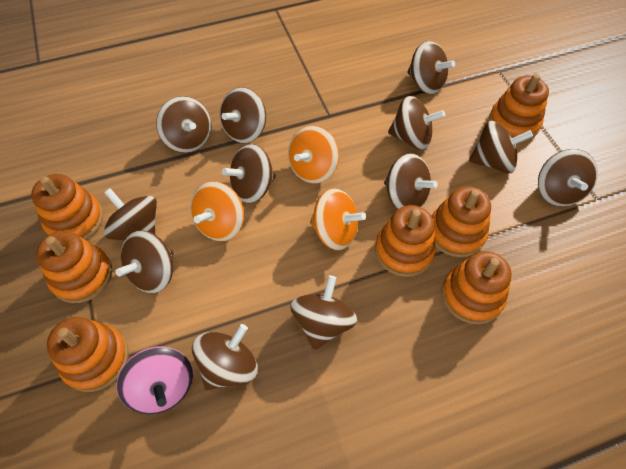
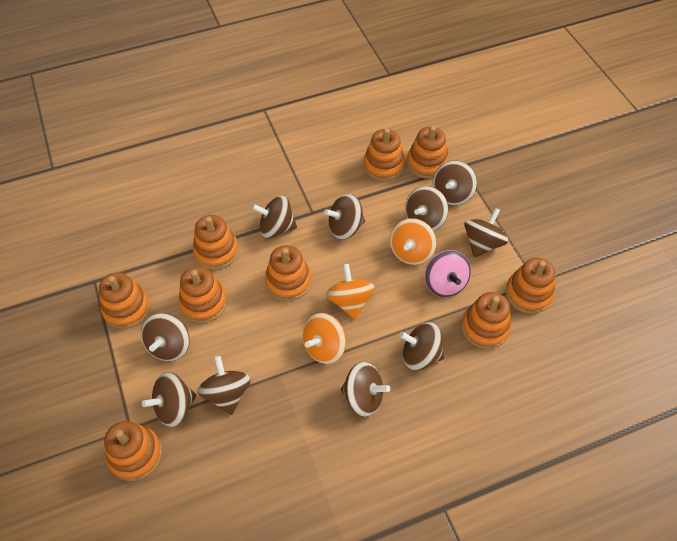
brown spinning top: 12 -> 10
orange stacking toy: 7 -> 9

